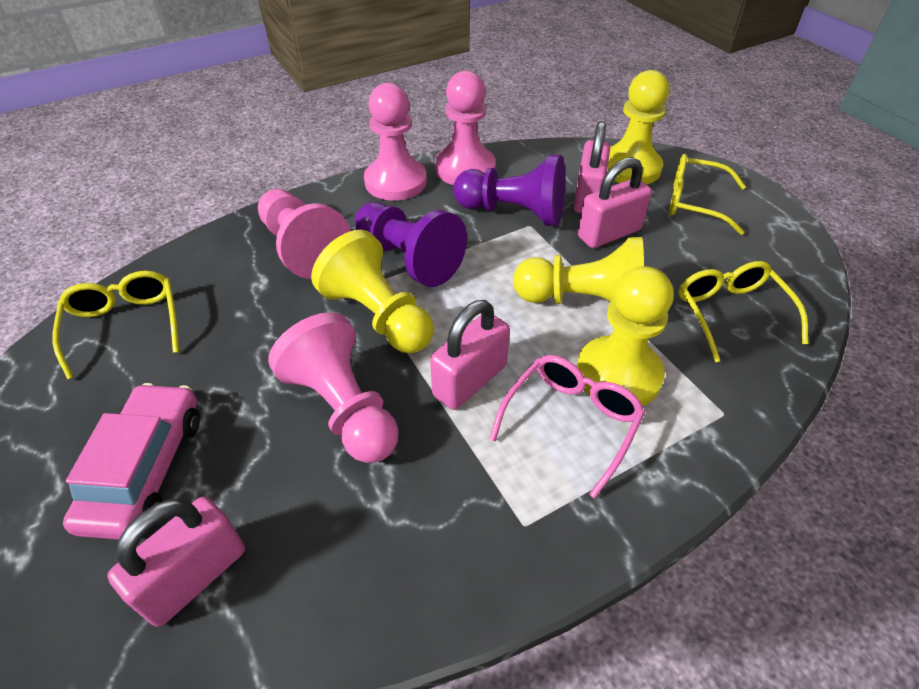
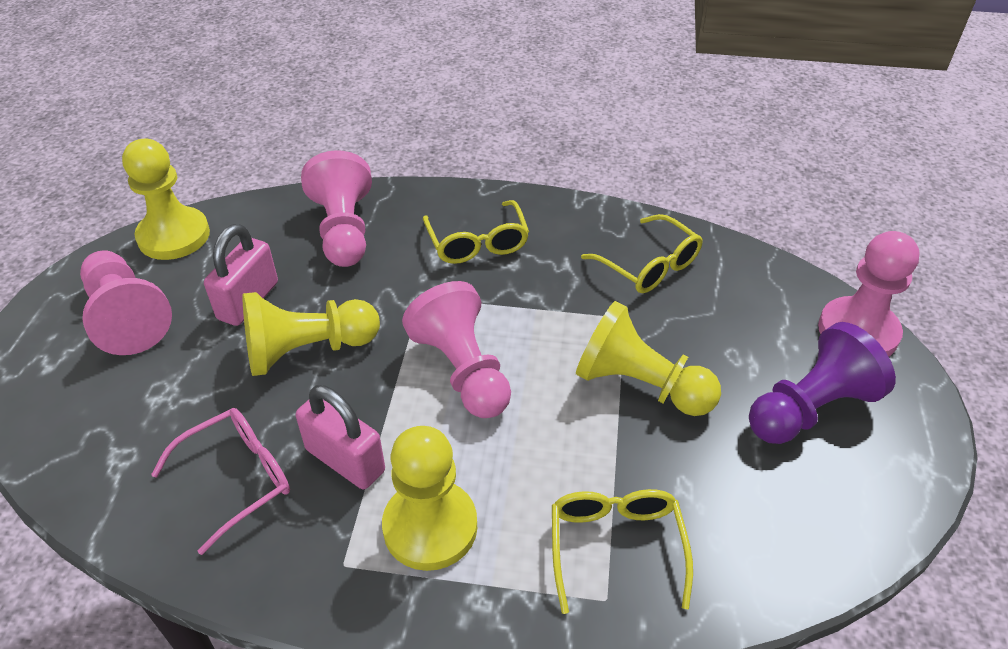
pink car: 1 -> 0
pink padlock: 4 -> 2
purple pawn: 2 -> 1

